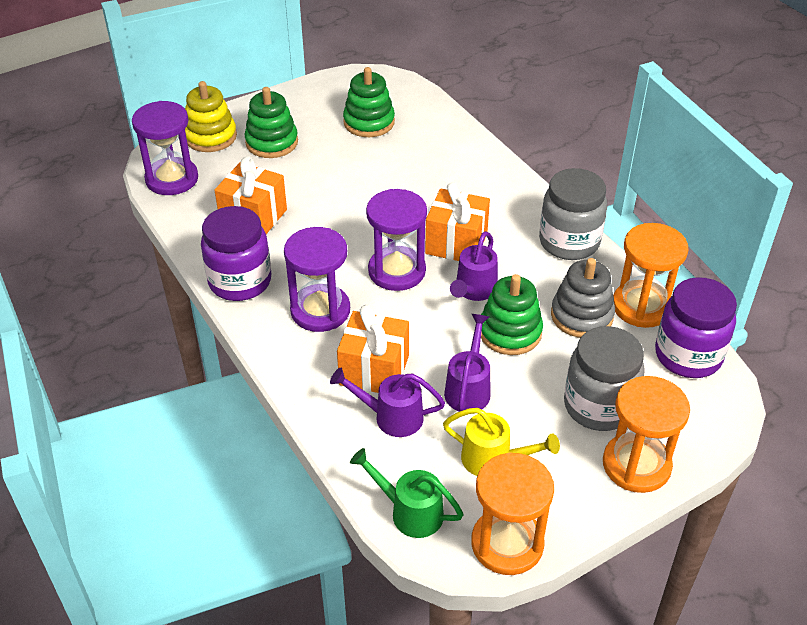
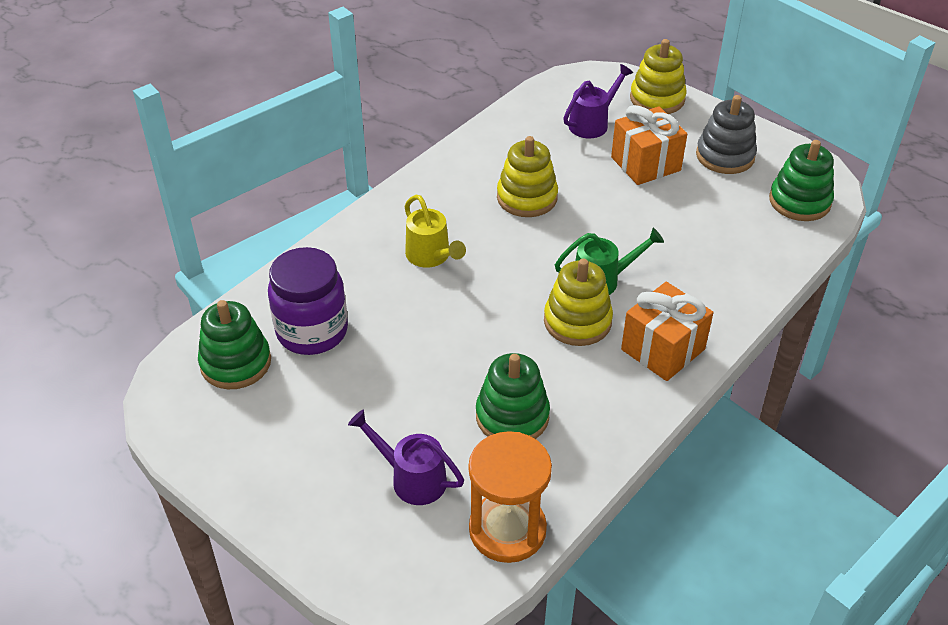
grey jar: 2 -> 0
orange gift: 3 -> 2
orange hourglass: 3 -> 1
purple hourglass: 3 -> 0
purple jar: 2 -> 1
purple watering can: 3 -> 2
yellow stacking toy: 1 -> 3

